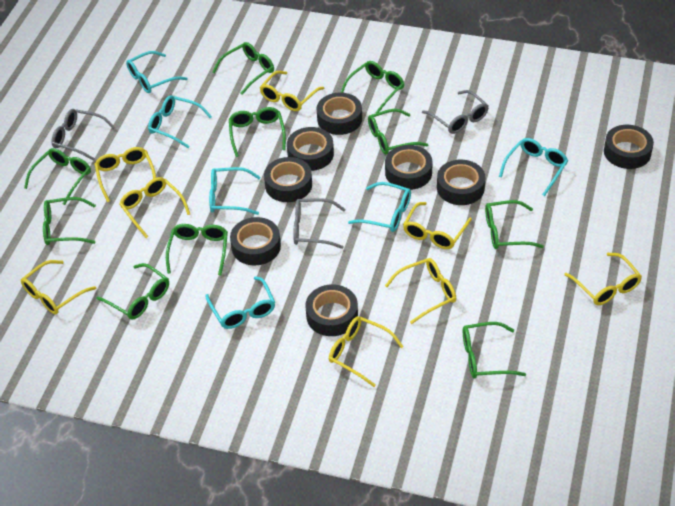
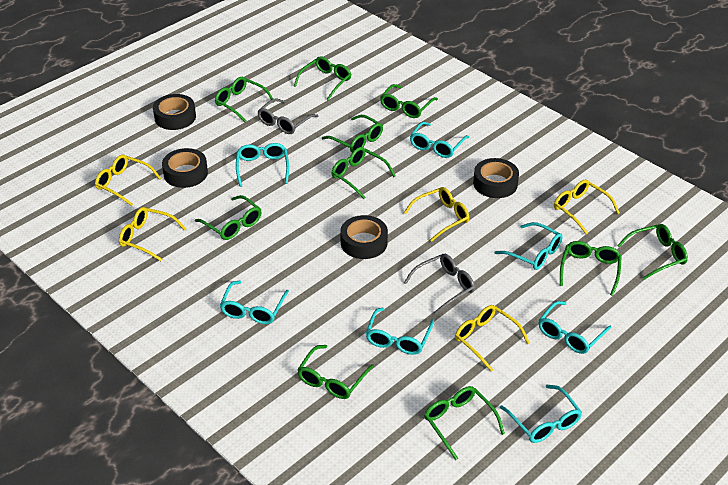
black tape: 8 -> 4
grey glasses: 3 -> 2
turquoise glasses: 6 -> 7
yellow glasses: 8 -> 5

